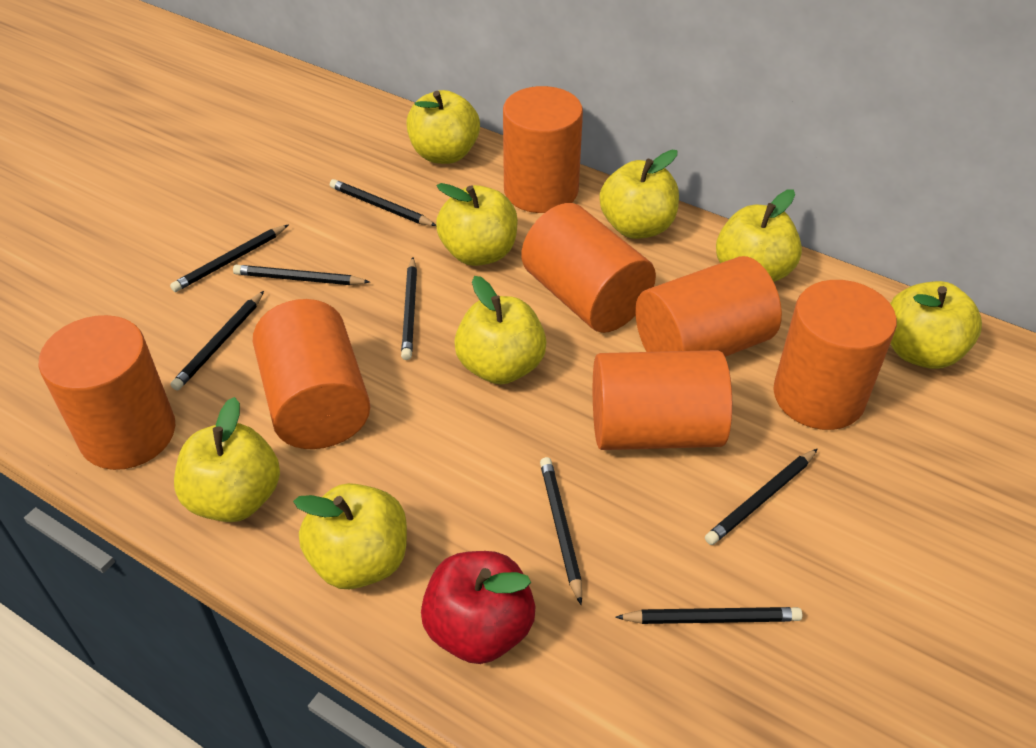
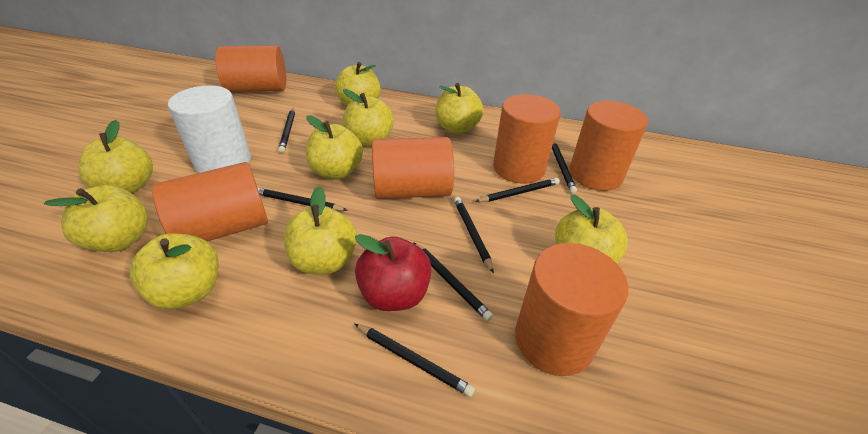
black pencil: 8 -> 7
orange cylinder: 7 -> 6
white cylinder: 0 -> 1
yellow apple: 8 -> 9

